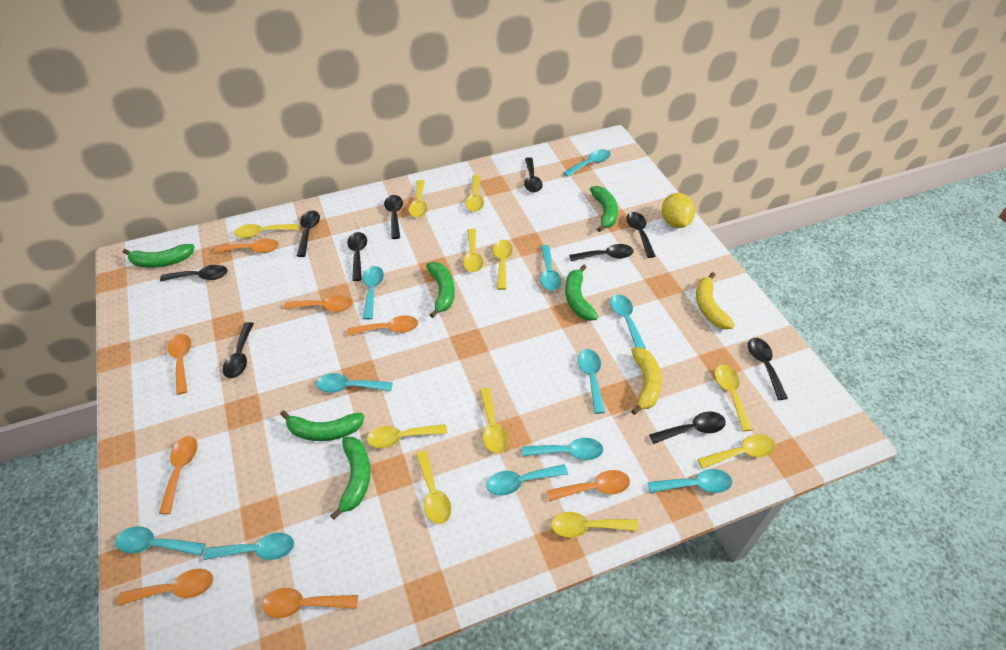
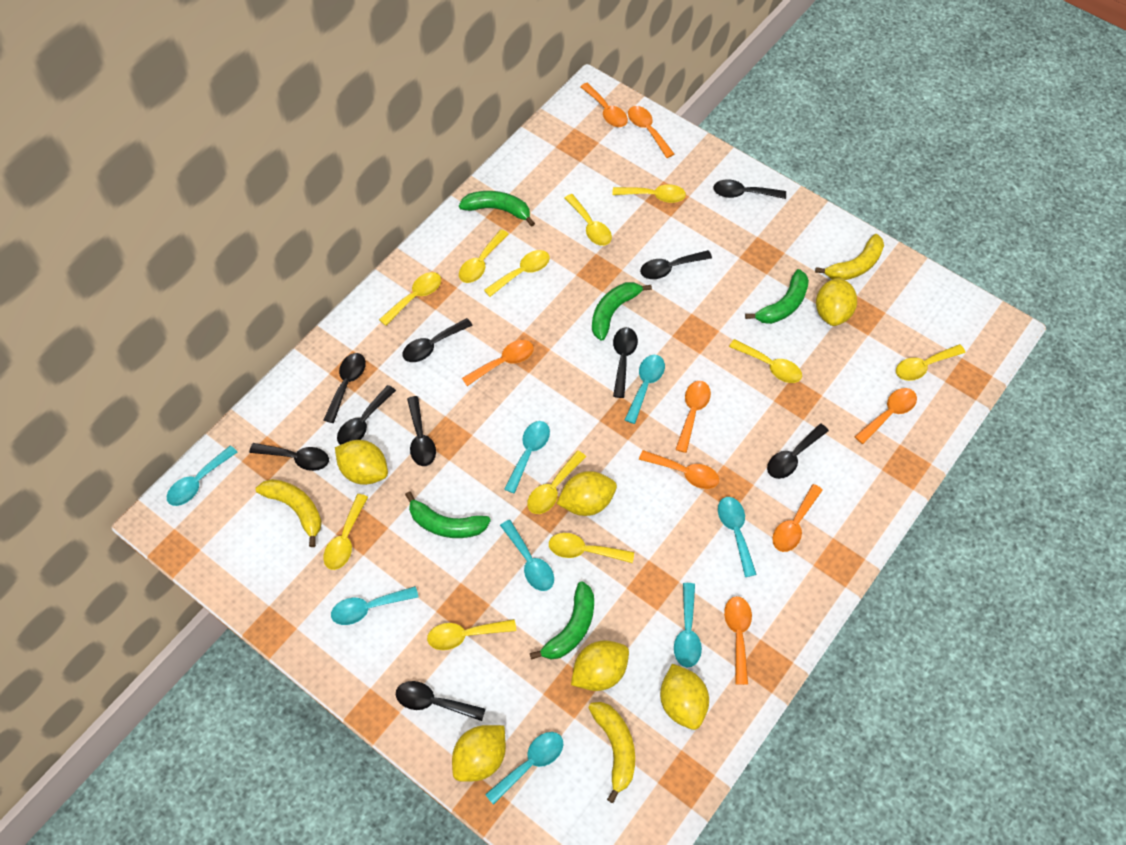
green banana: 6 -> 5
turquoise spoon: 11 -> 8
yellow banana: 2 -> 3
yellow lemon: 1 -> 6

